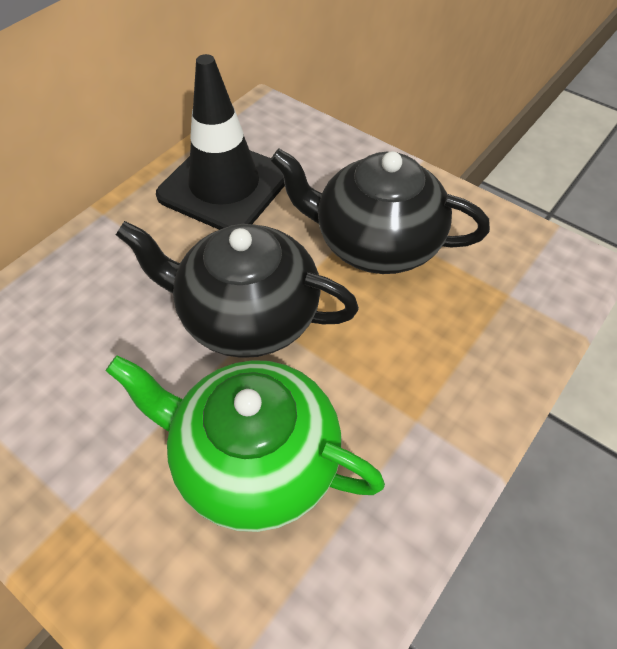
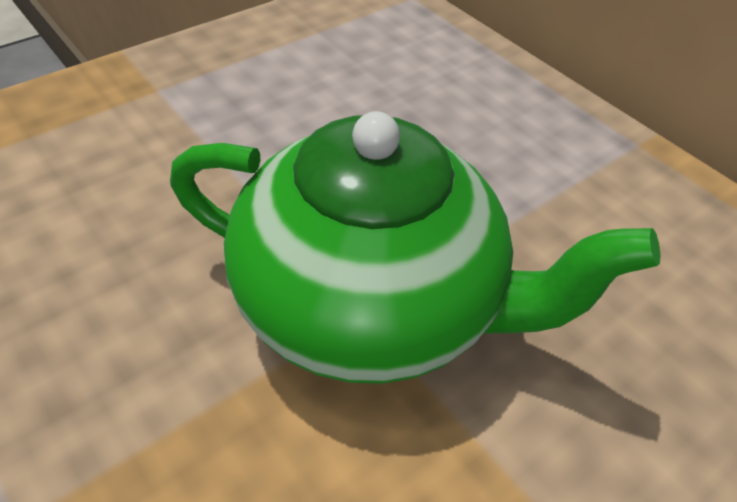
black teapot: 2 -> 0
black traffic cone: 1 -> 0

